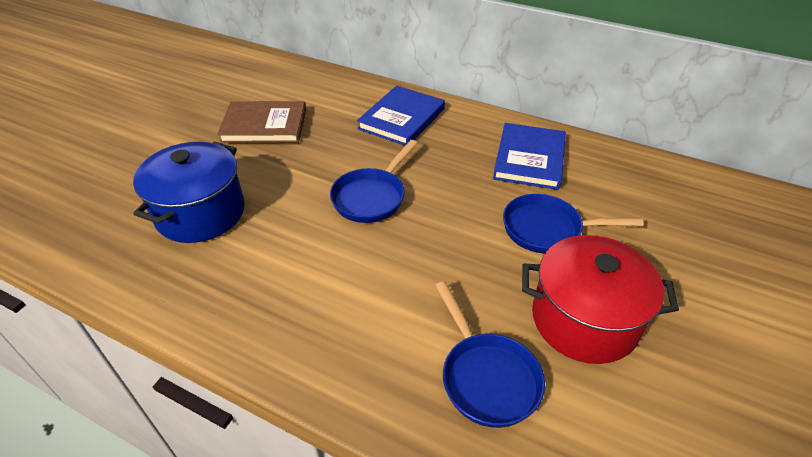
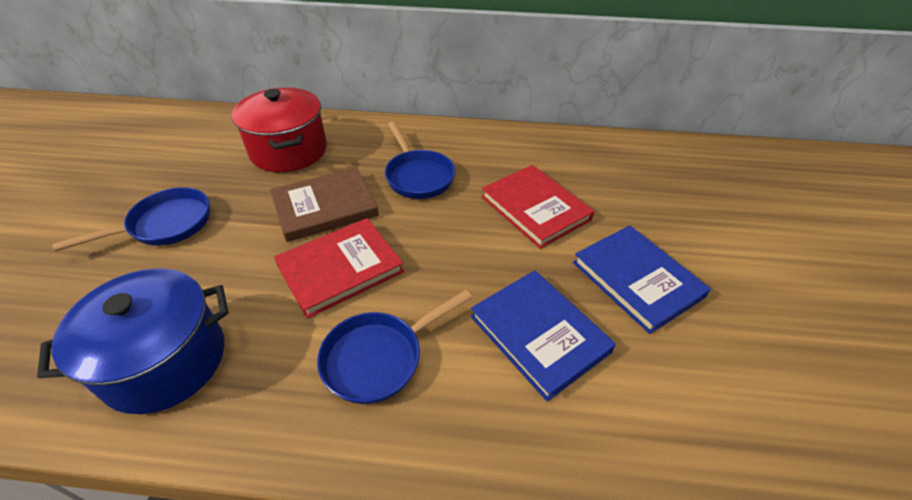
red book: 0 -> 2

